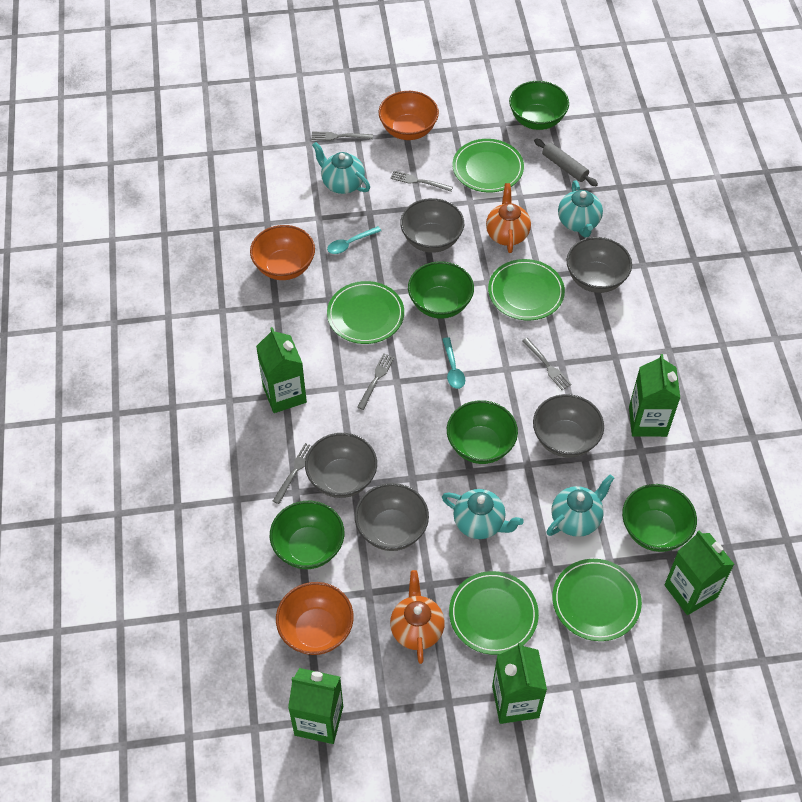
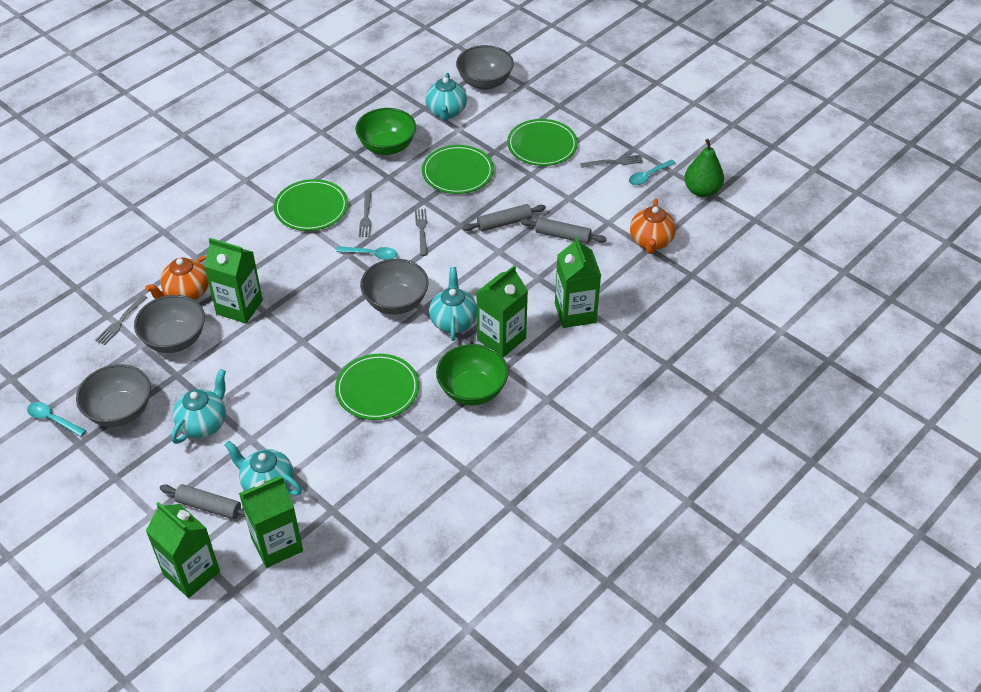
green bowl: 5 -> 2
green pear: 0 -> 1
green plate: 5 -> 4
grey bowl: 5 -> 4
grey fork: 5 -> 4
grey rolling pin: 1 -> 3
orange bowl: 3 -> 0
turquoise spoon: 2 -> 3

